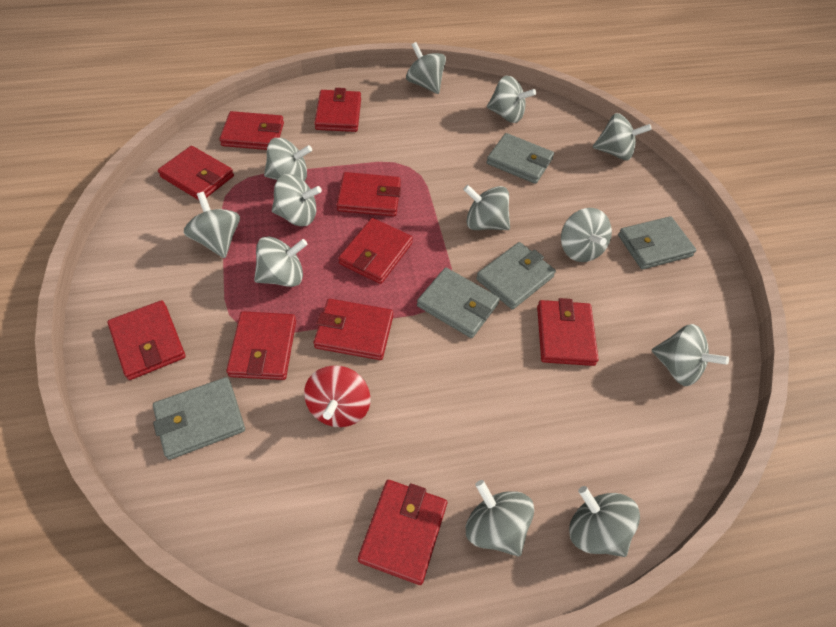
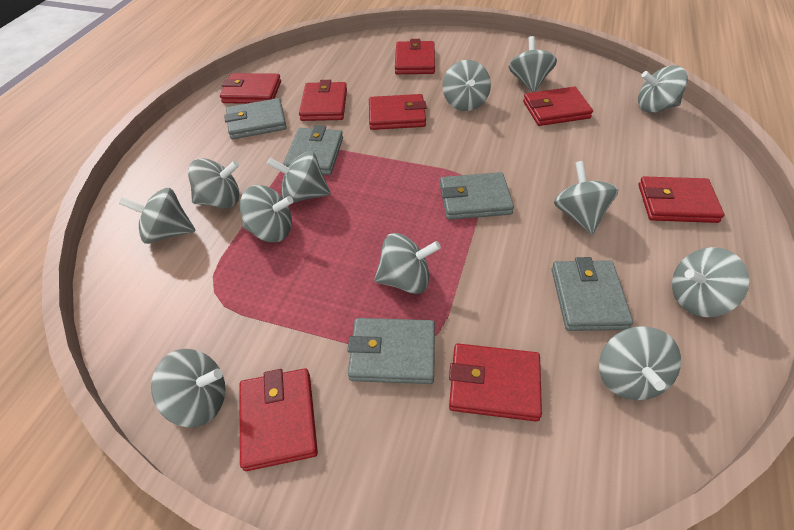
red spinning top: 1 -> 0
red wallet: 10 -> 8

